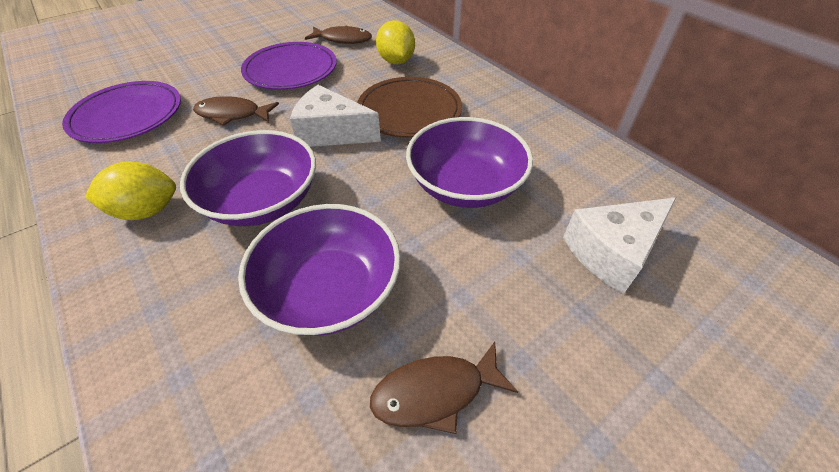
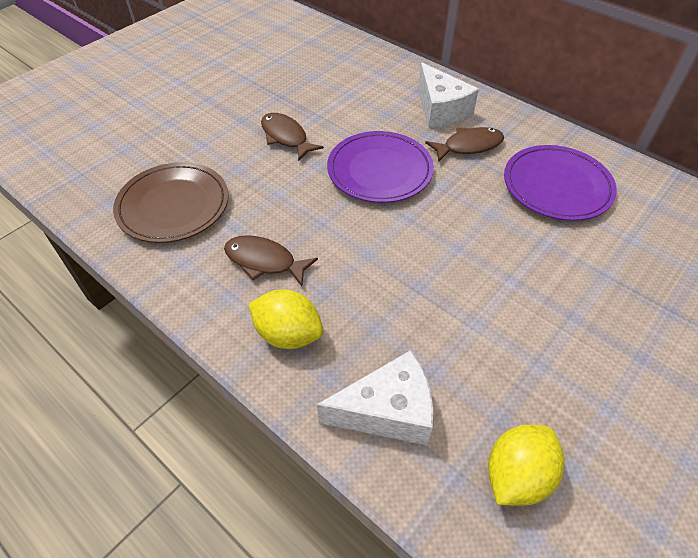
purple bowl: 3 -> 0

